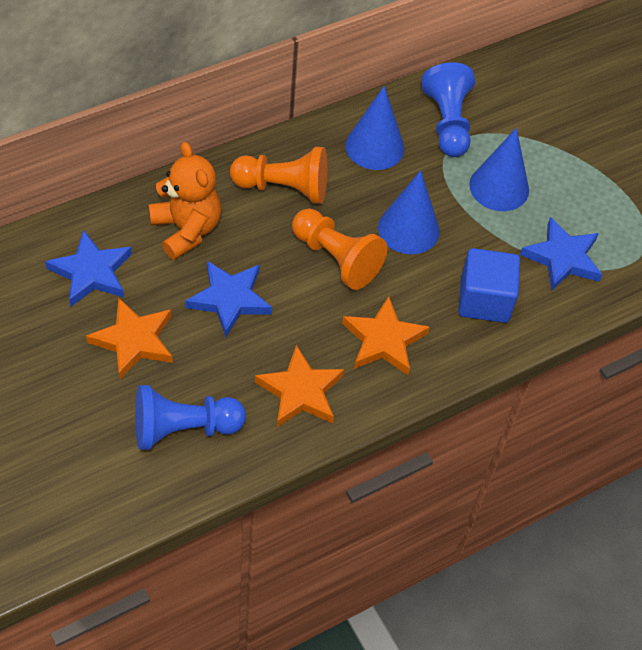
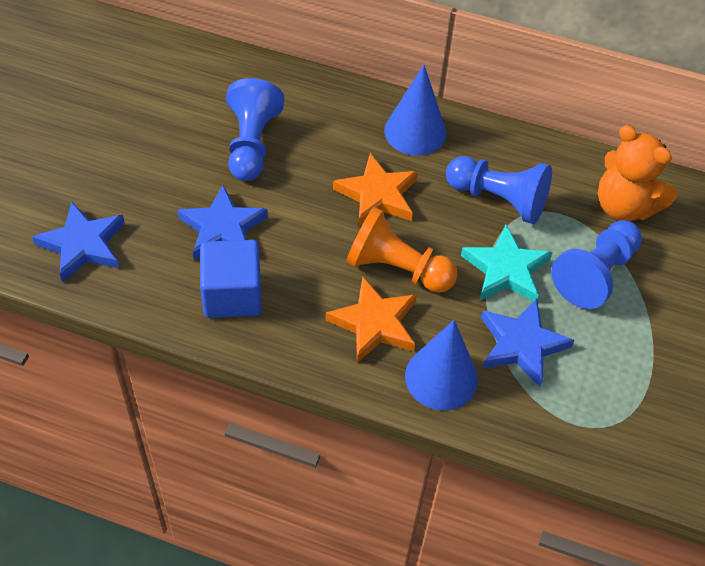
blue cone: 3 -> 2
blue pawn: 2 -> 3
orange pawn: 2 -> 1
orange star: 3 -> 2
turquoise star: 0 -> 1

